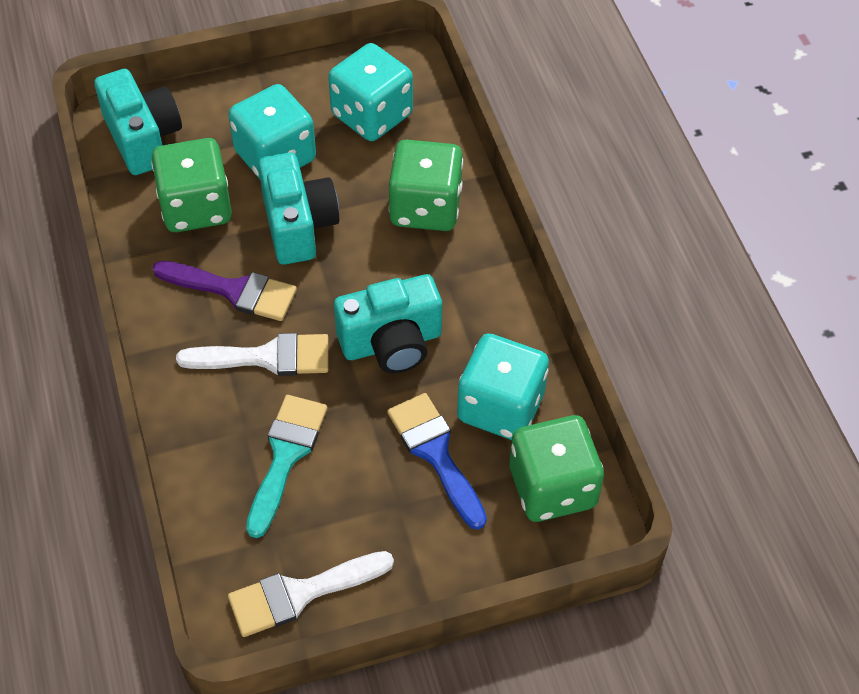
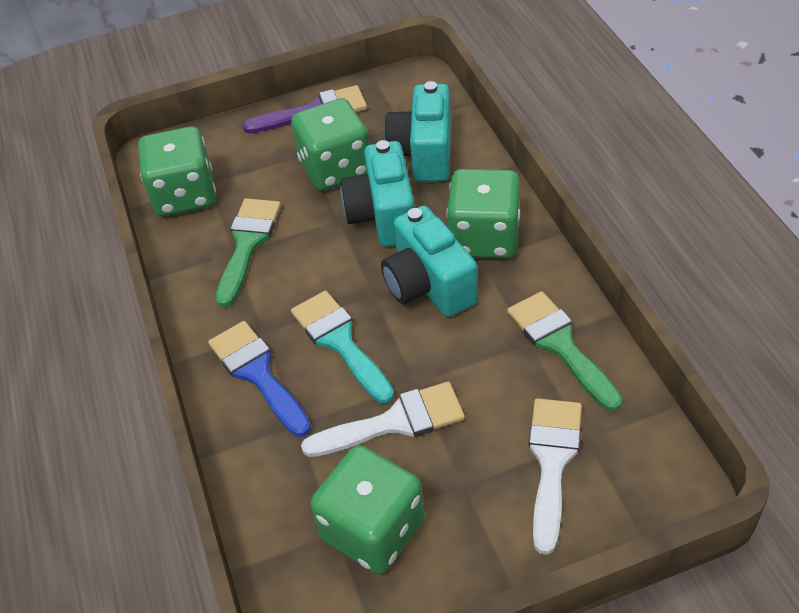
green brush: 0 -> 2
green dice: 3 -> 4
turquoise dice: 3 -> 0

